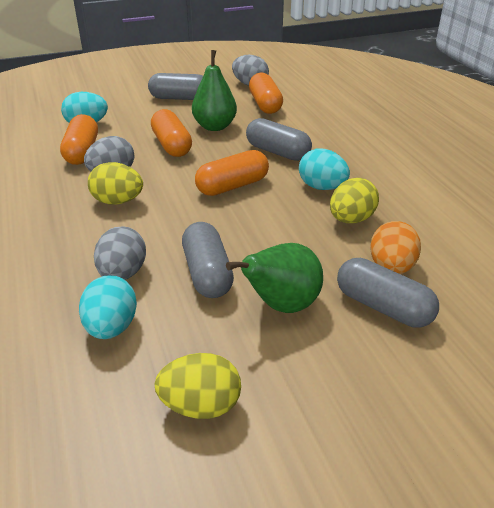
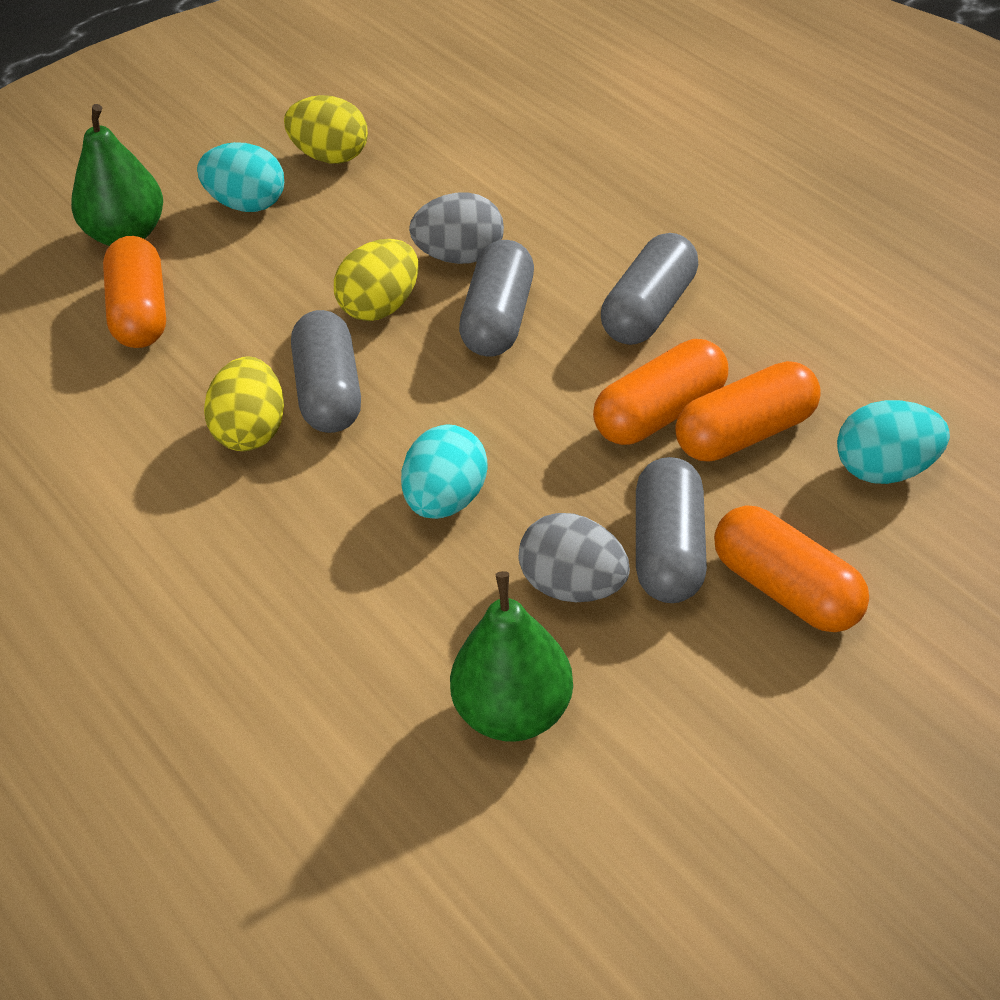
grey egg: 3 -> 2
orange egg: 1 -> 0

